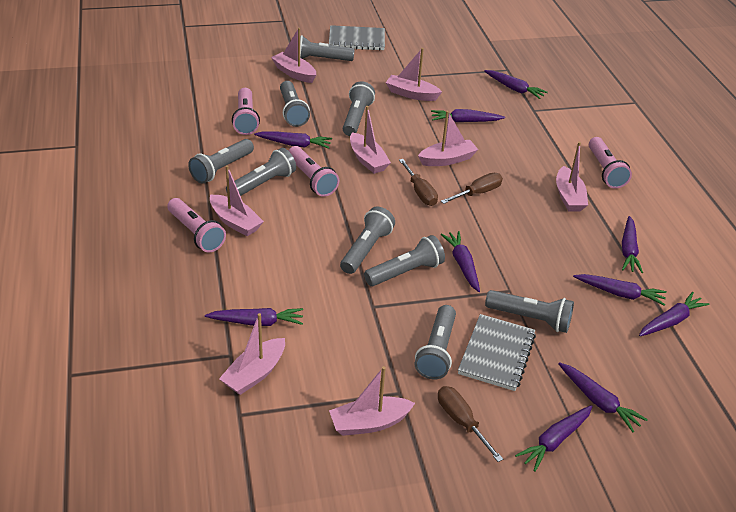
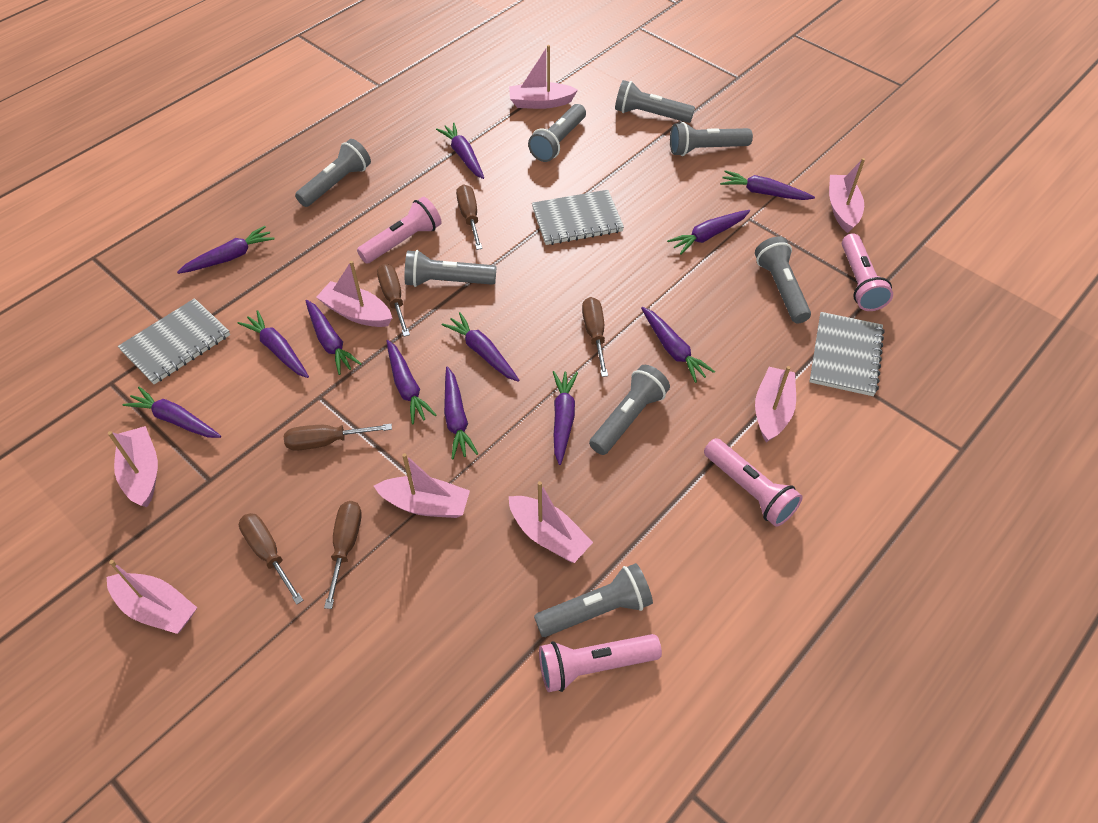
brown screwdriver: 3 -> 6
grey flashlight: 9 -> 8
grey notebook: 2 -> 3
purple carrot: 10 -> 12

